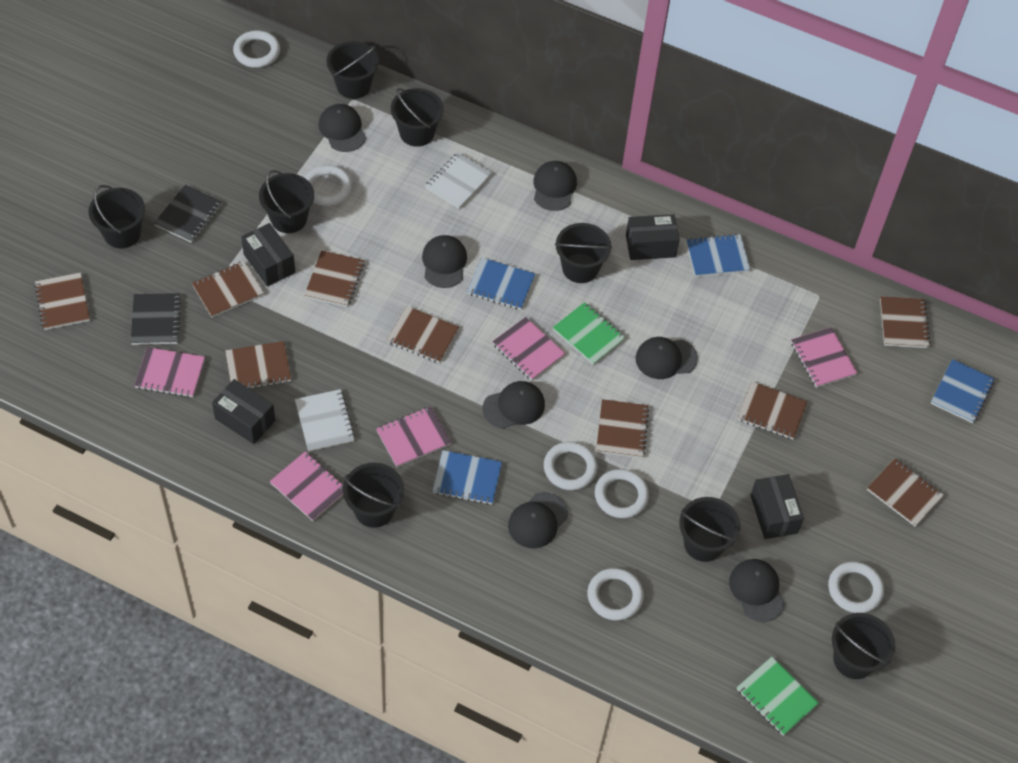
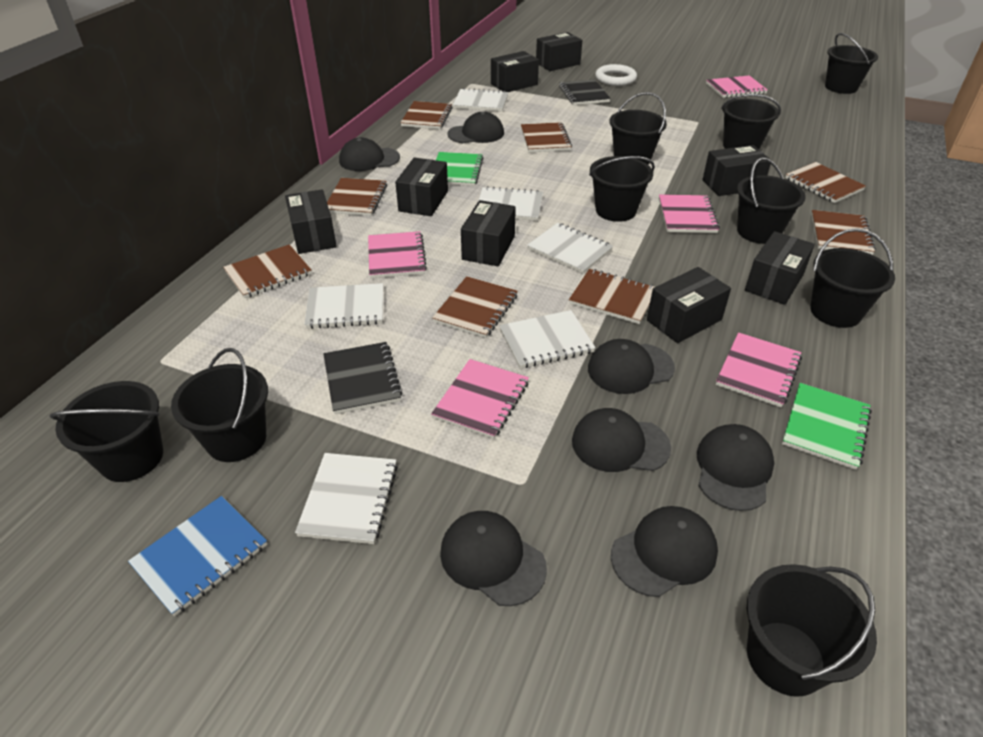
black box: 4 -> 8
black bucket: 8 -> 9
blue notebook: 4 -> 1
brown notebook: 9 -> 8
white notebook: 2 -> 6
white ring: 6 -> 1

